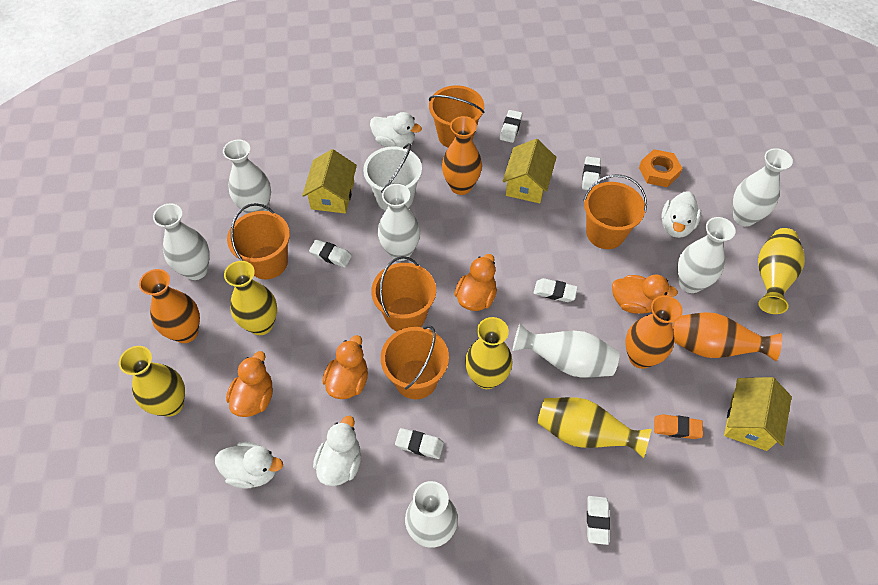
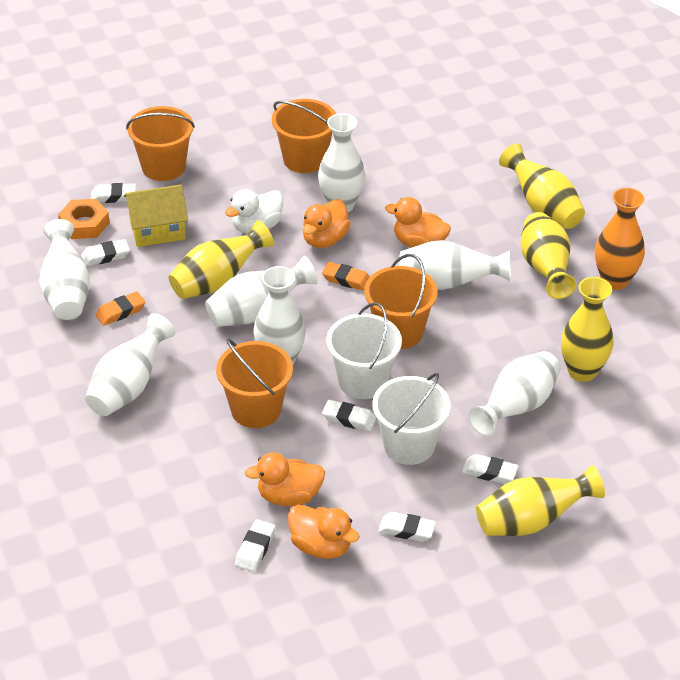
orange bucket: 5 -> 4
orange eraser: 1 -> 2
orange vase: 4 -> 1
white bucket: 1 -> 2
white duck: 4 -> 1
yellow house: 3 -> 1

